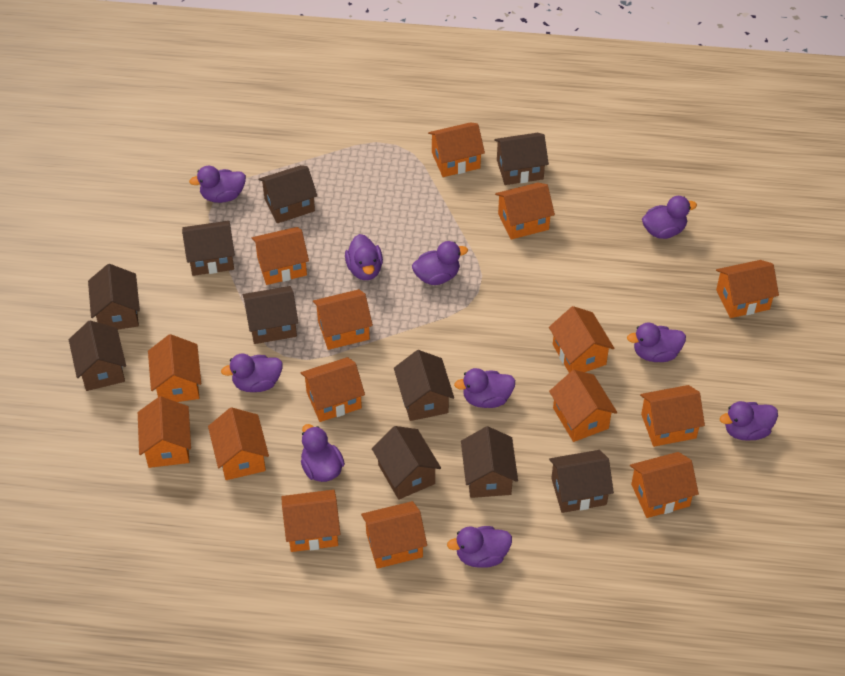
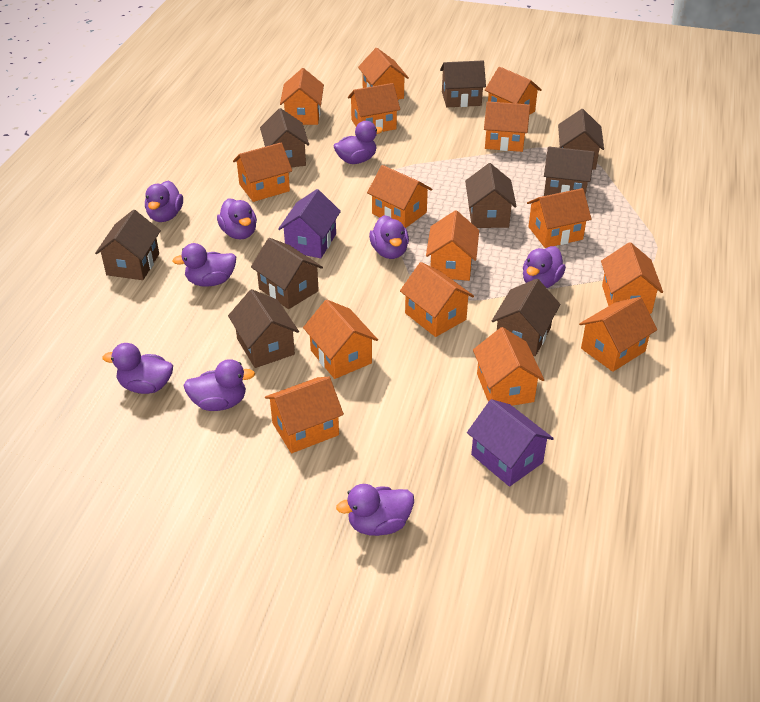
brown house: 10 -> 9
purple duck: 10 -> 9
purple house: 0 -> 2

